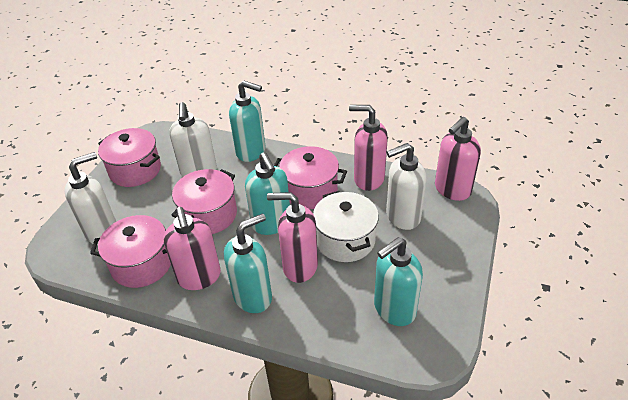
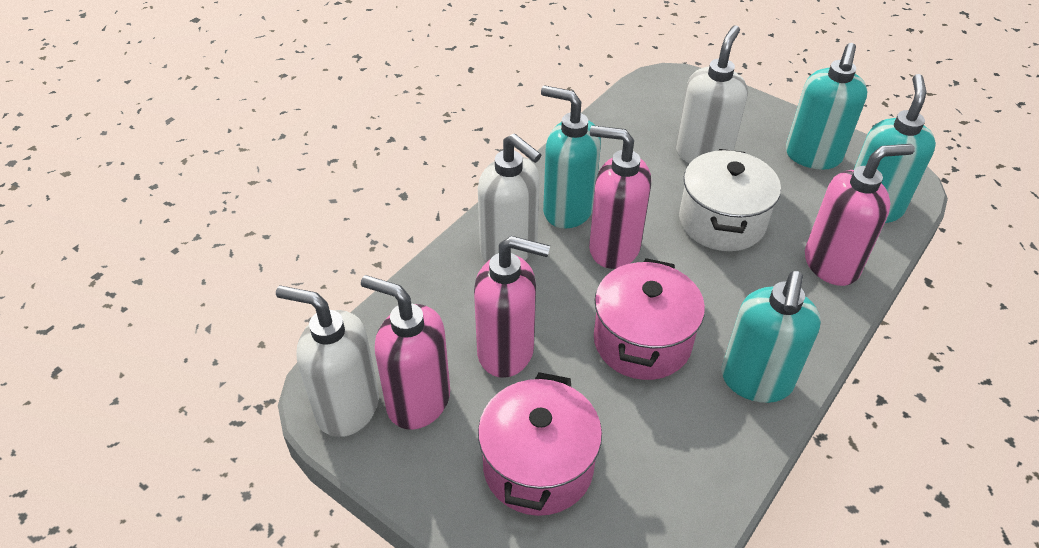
pink pot: 4 -> 2

